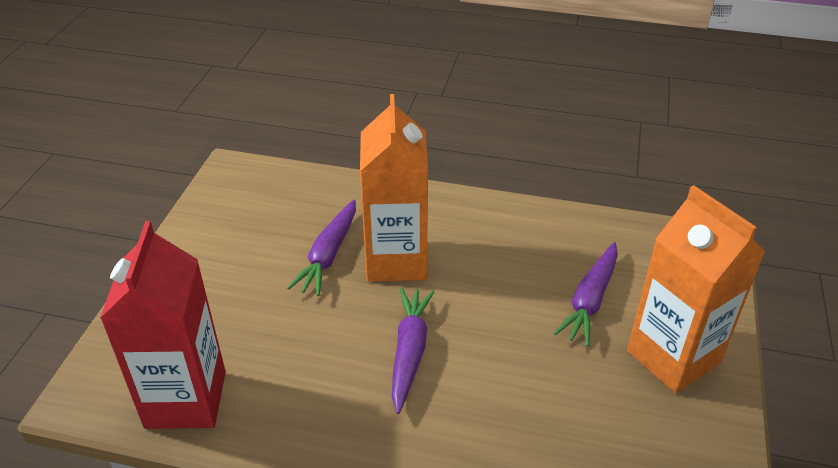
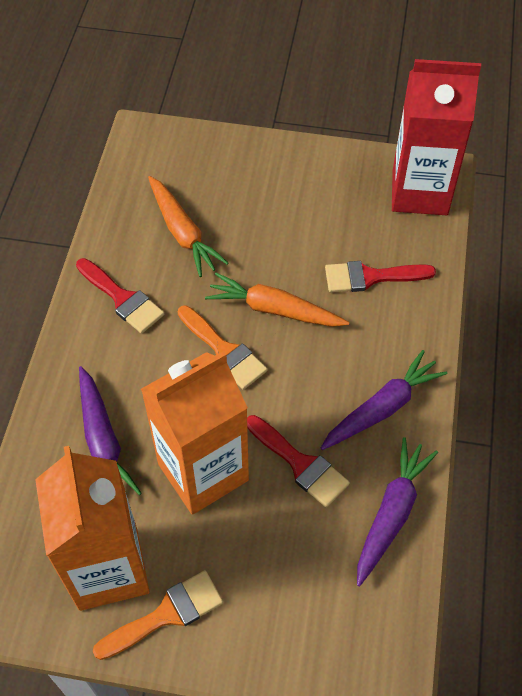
orange brush: 0 -> 2
orange carrot: 0 -> 2
red brush: 0 -> 3

